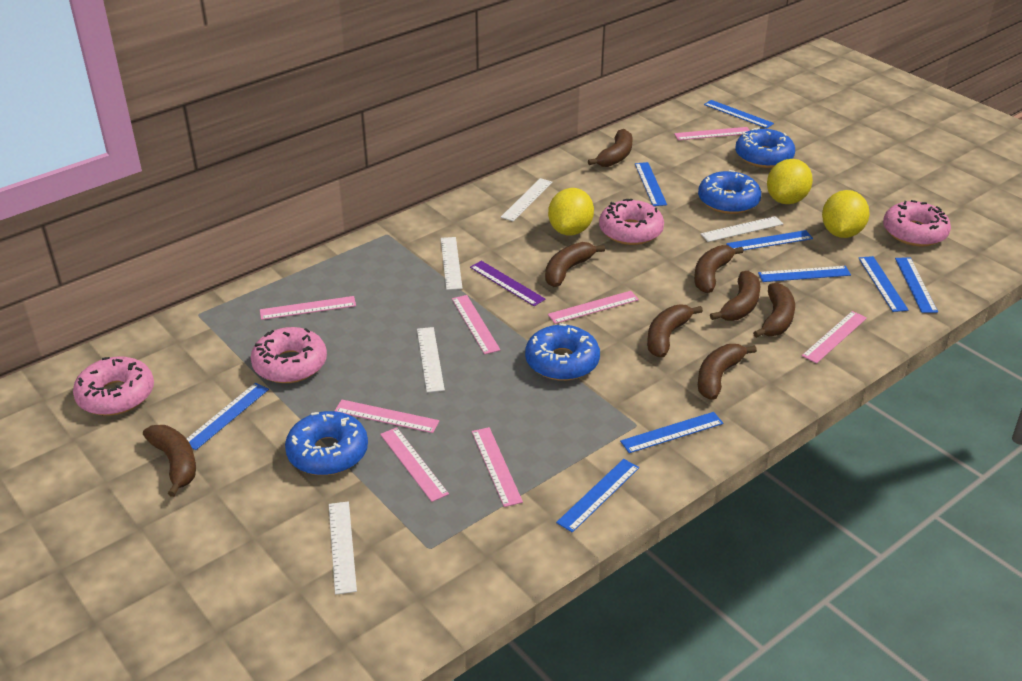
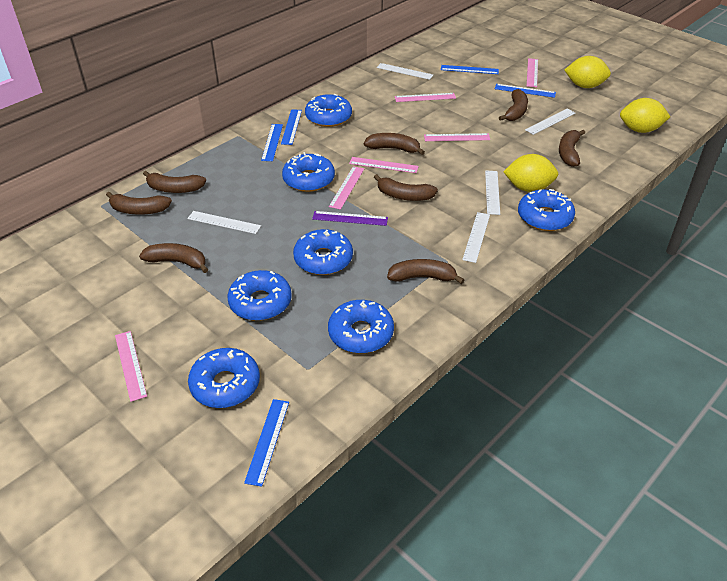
blue donut: 4 -> 7
blue ruler: 9 -> 5
pink donut: 4 -> 0
pink ruler: 8 -> 6

